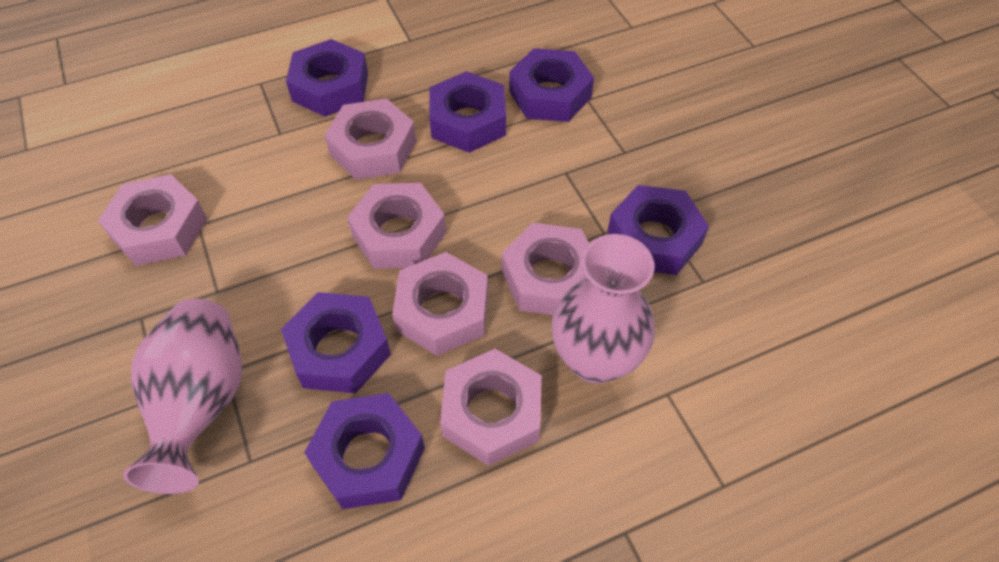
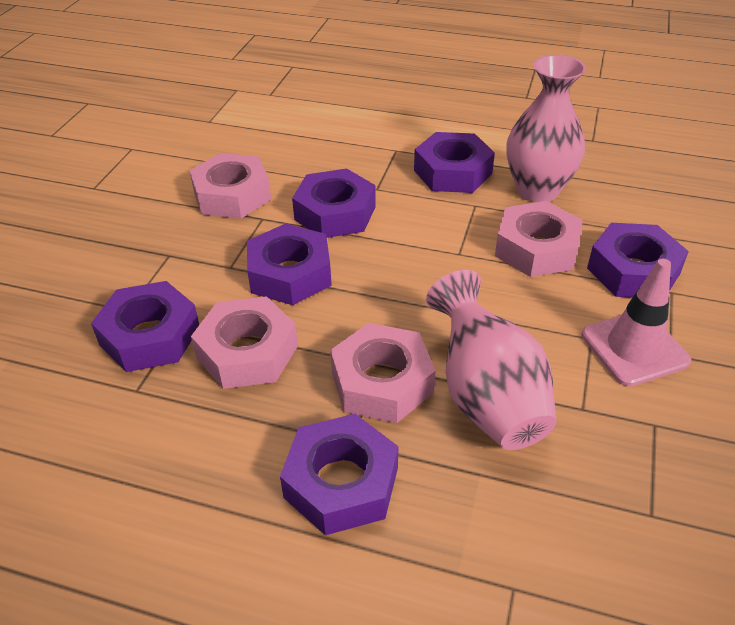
pink nut: 6 -> 4
pink traffic cone: 0 -> 1

